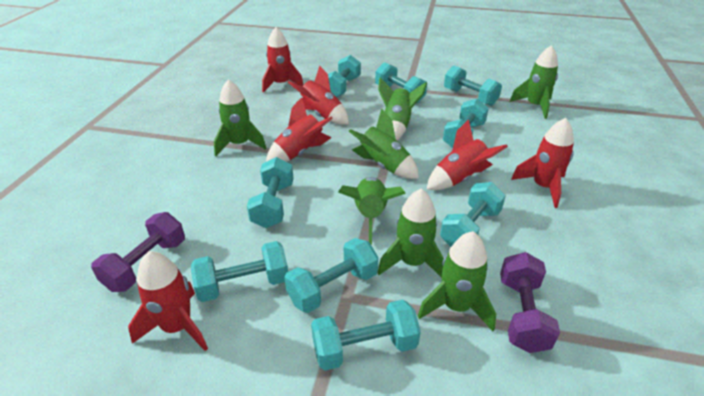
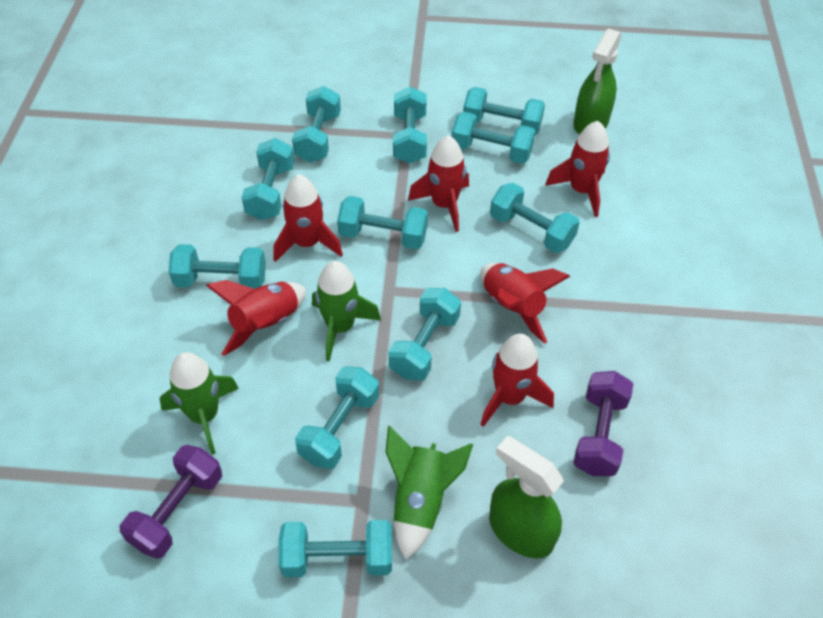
green rocket: 7 -> 3
green spray bottle: 0 -> 2
turquoise dumbbell: 9 -> 11

